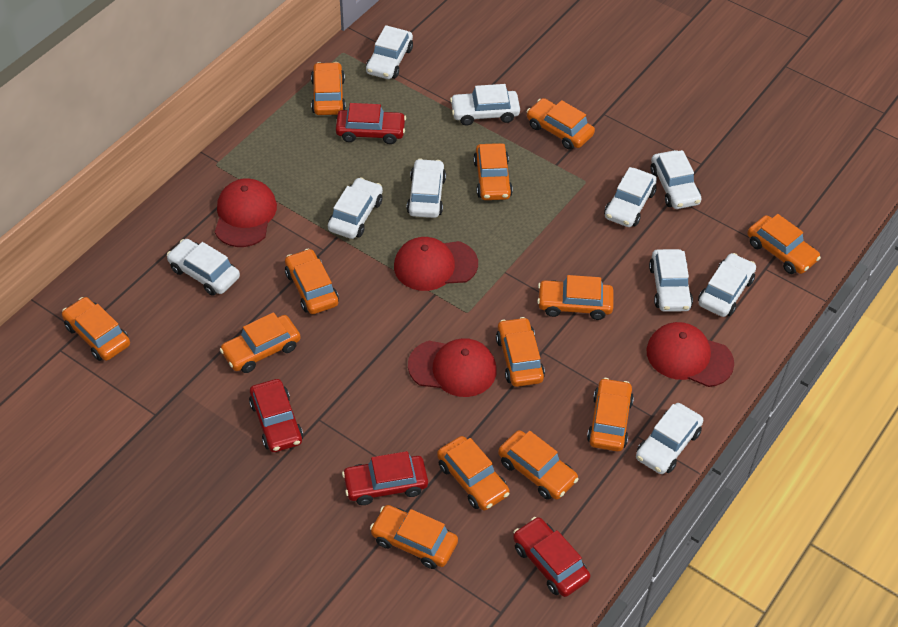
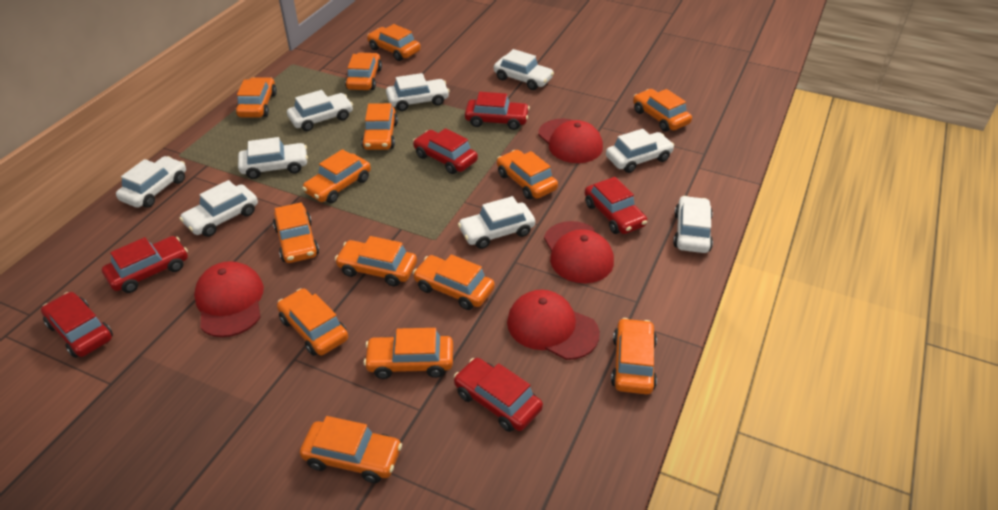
orange car: 13 -> 14
red car: 4 -> 6
white car: 10 -> 9

